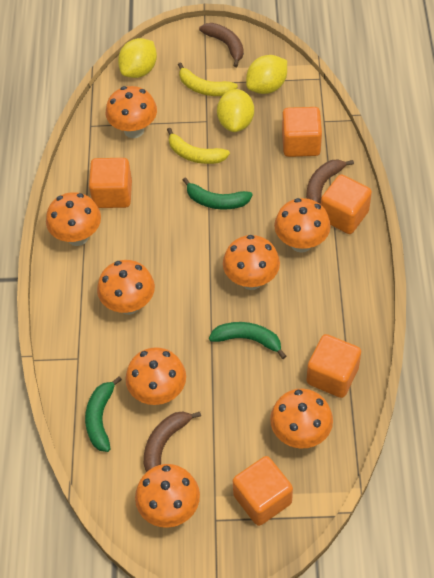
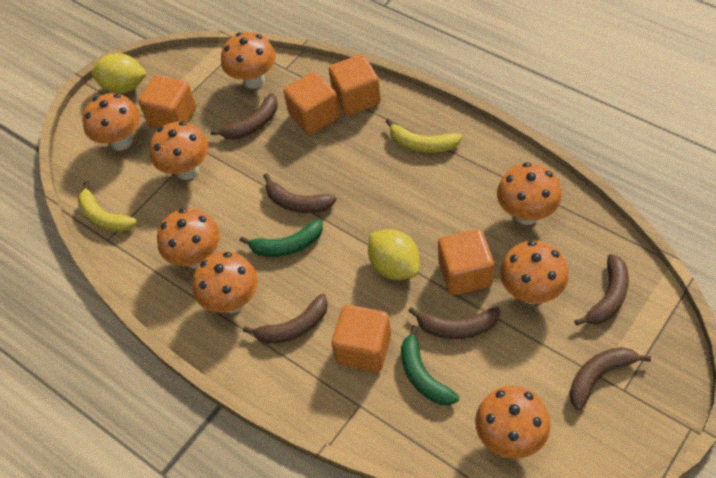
brown banana: 3 -> 6
green banana: 3 -> 2
yellow lemon: 3 -> 2

